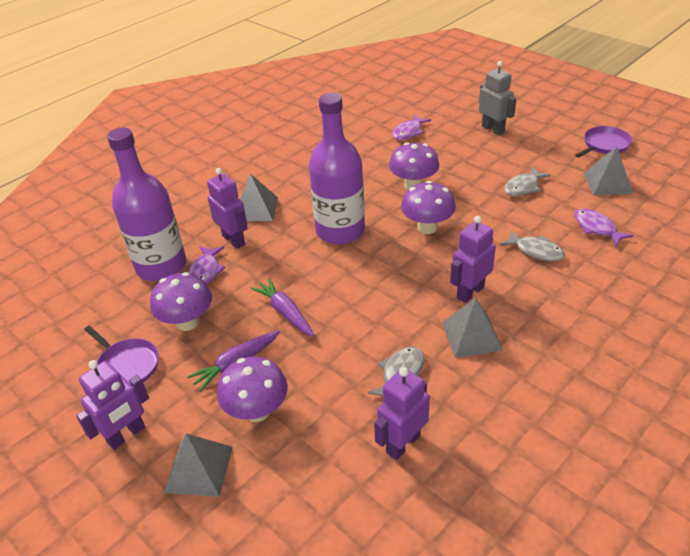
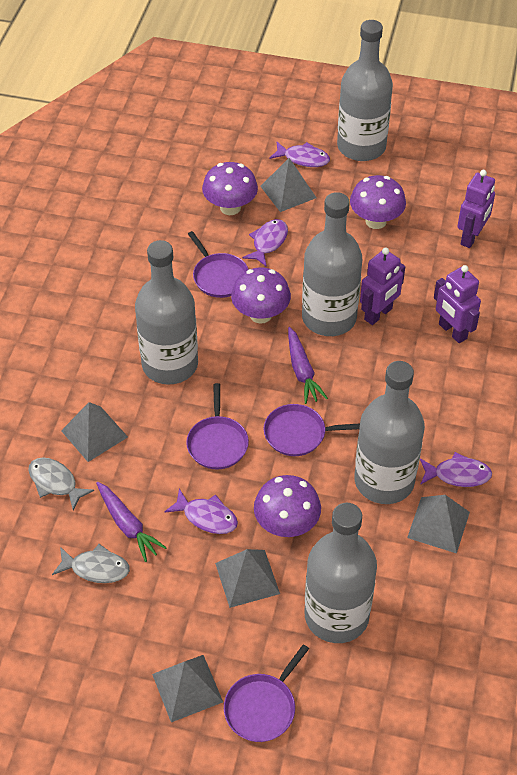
grey bottle: 0 -> 5
grey fish: 3 -> 2
grey pyramid: 4 -> 5
grey robot: 1 -> 0
purple bottle: 2 -> 0
purple fish: 3 -> 4
purple pan: 2 -> 4
purple robot: 4 -> 3

